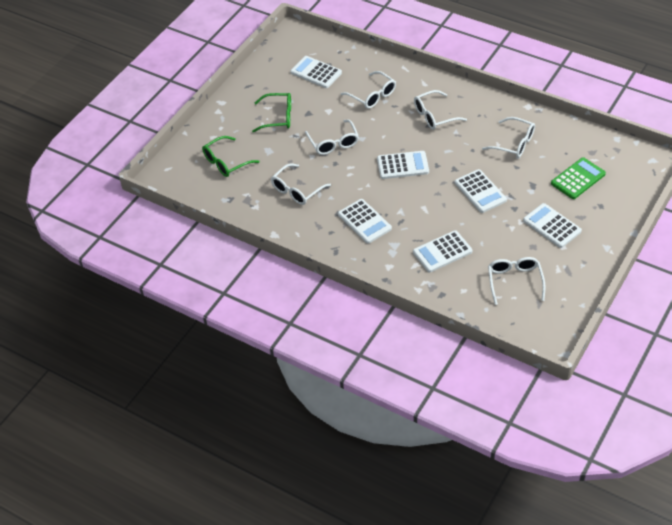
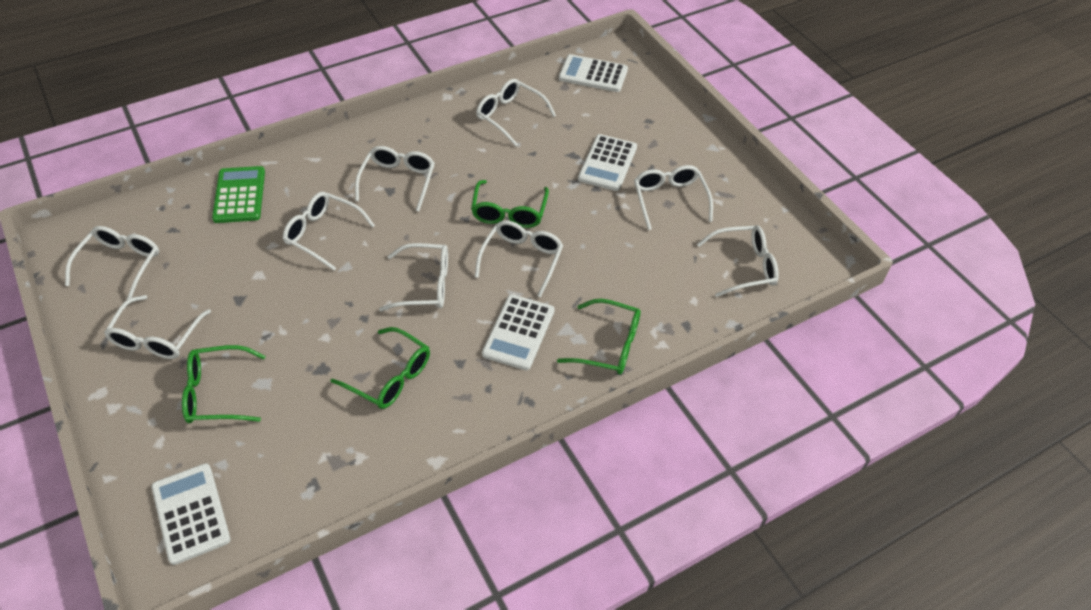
green glasses: 2 -> 4
white calculator: 6 -> 4
white glasses: 6 -> 9

